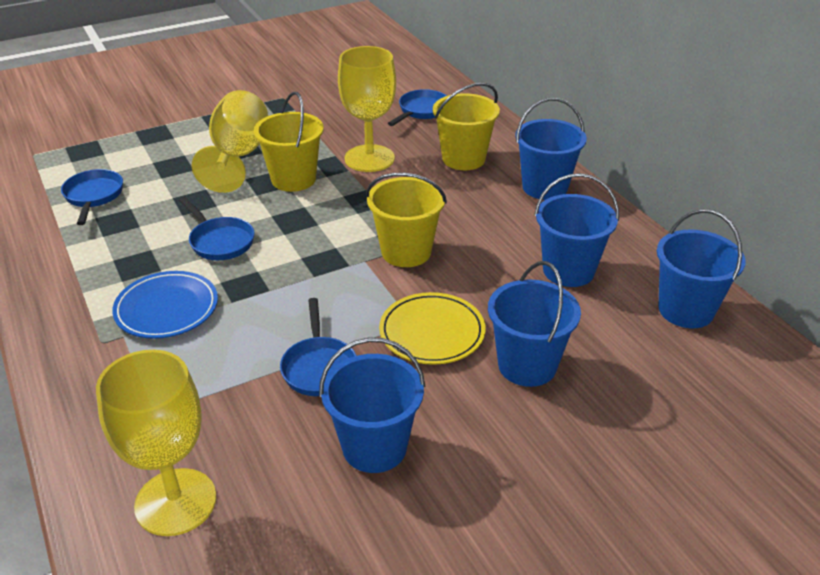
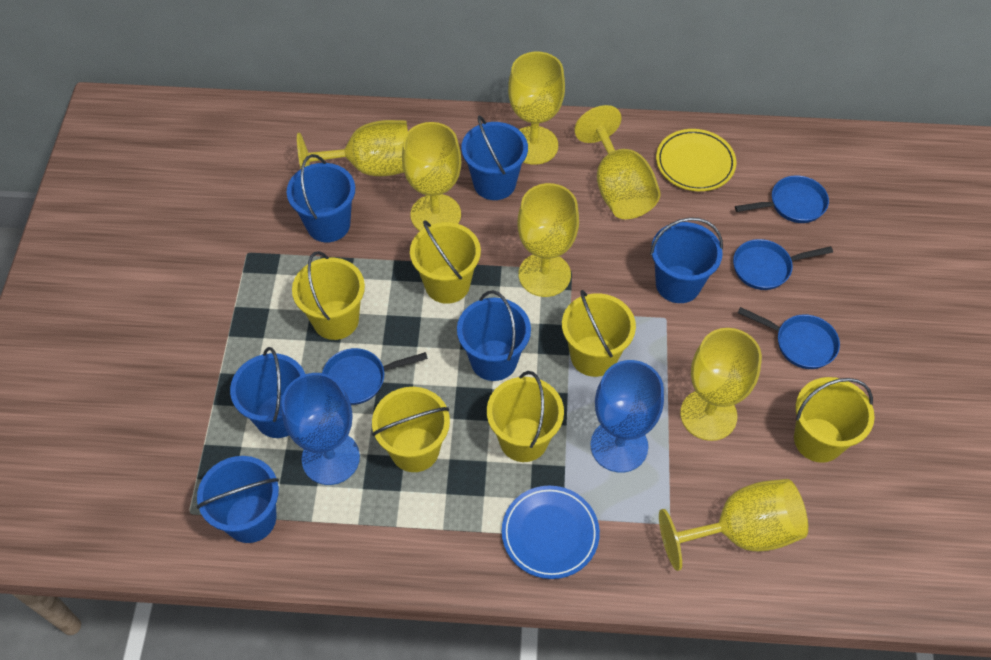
blue bucket: 5 -> 6
blue goblet: 0 -> 2
yellow bucket: 3 -> 6
yellow goblet: 3 -> 7

